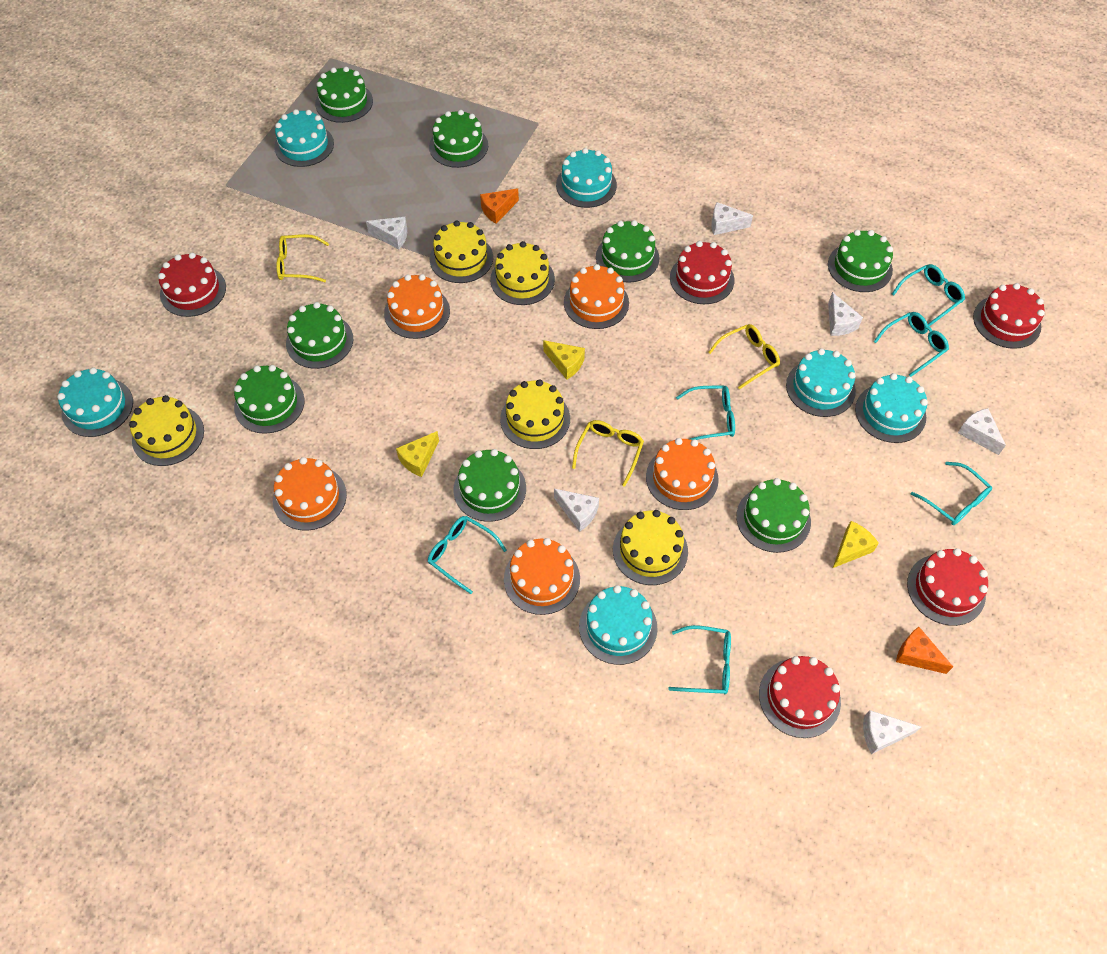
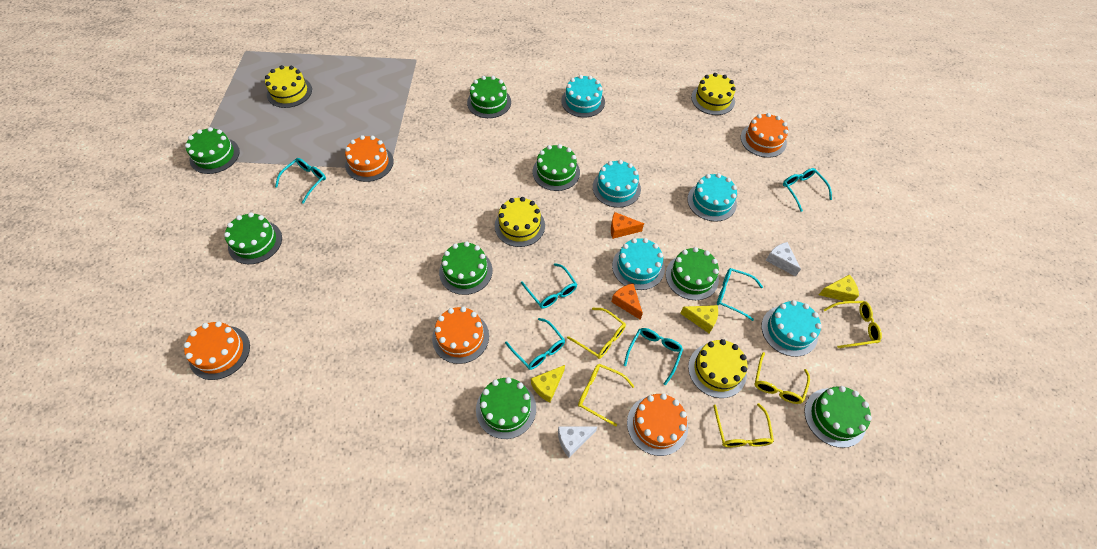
red cake: 5 -> 0
turquoise cake: 6 -> 5
white cheese: 6 -> 2
yellow cake: 5 -> 4
yellow glasses: 3 -> 5

